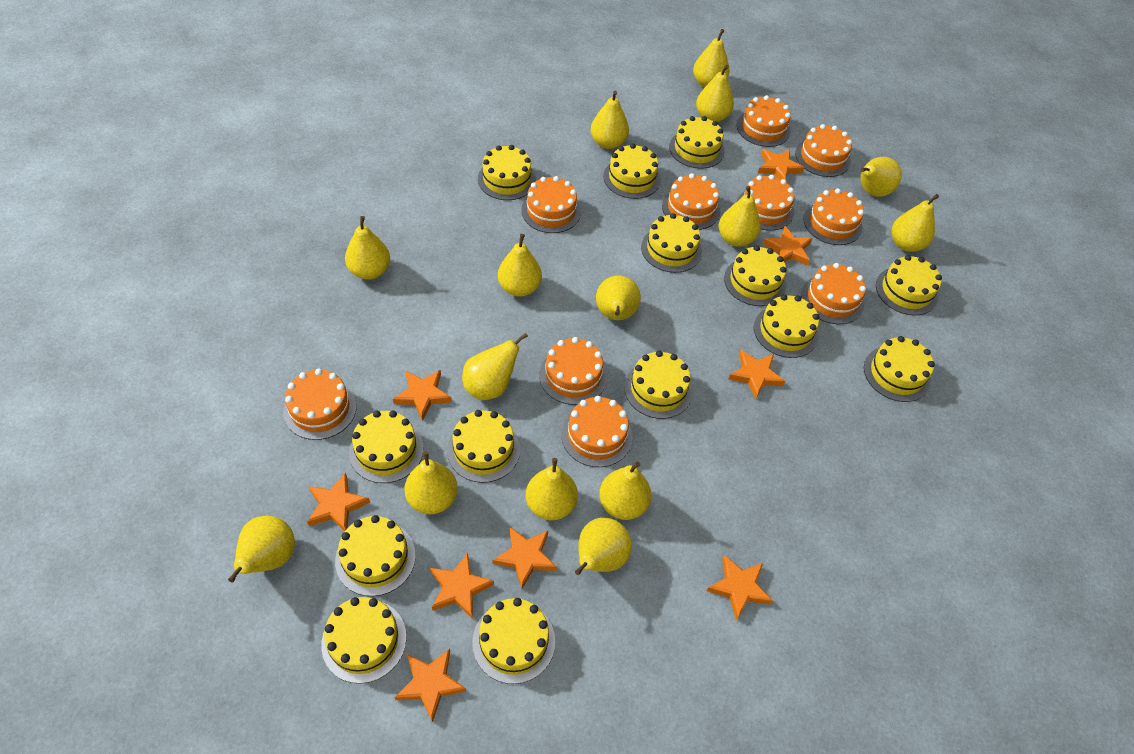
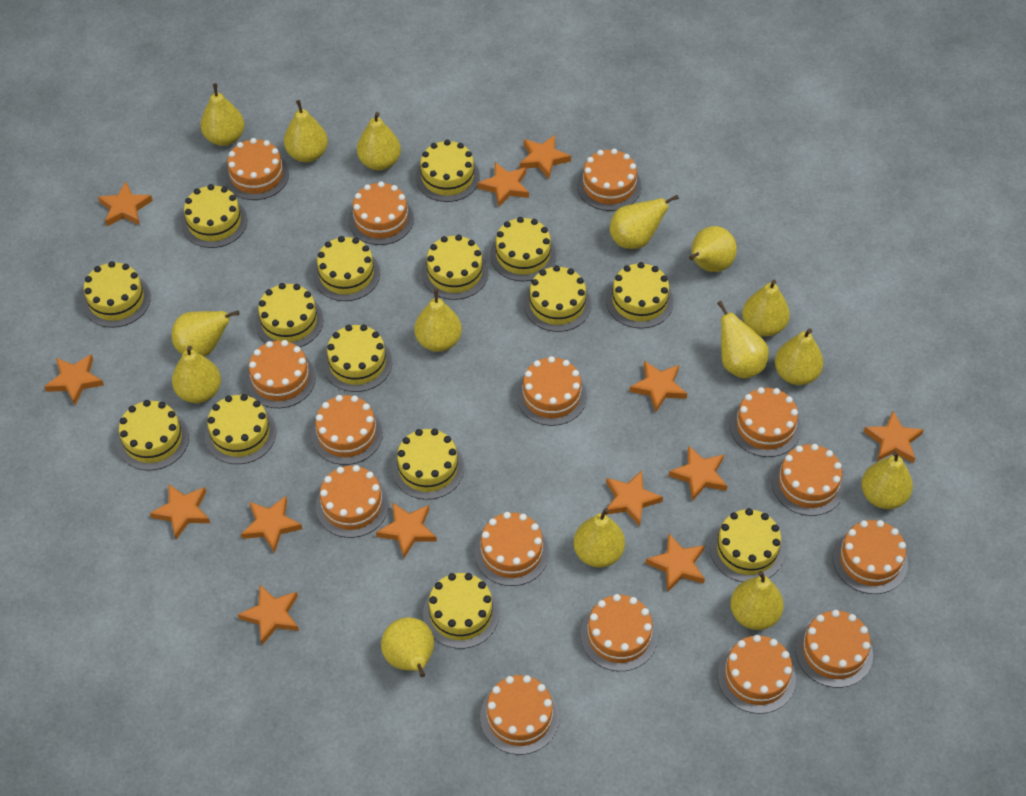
orange cake: 10 -> 15
orange star: 9 -> 13
yellow cake: 14 -> 15

